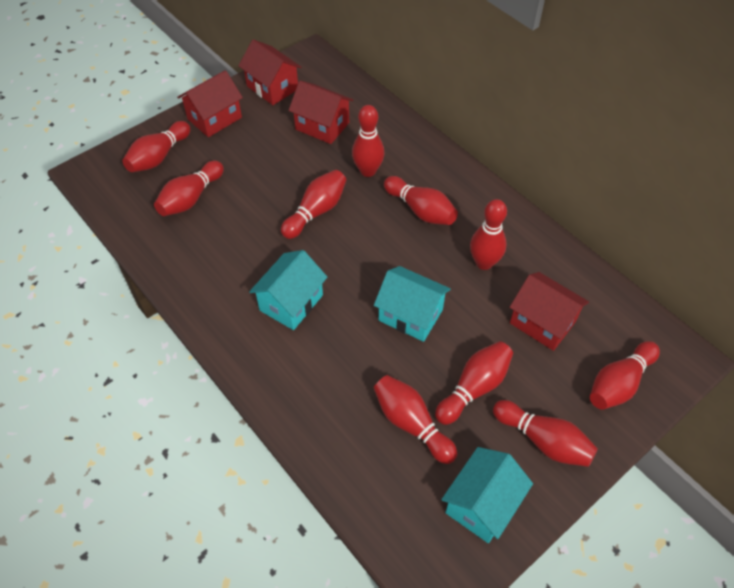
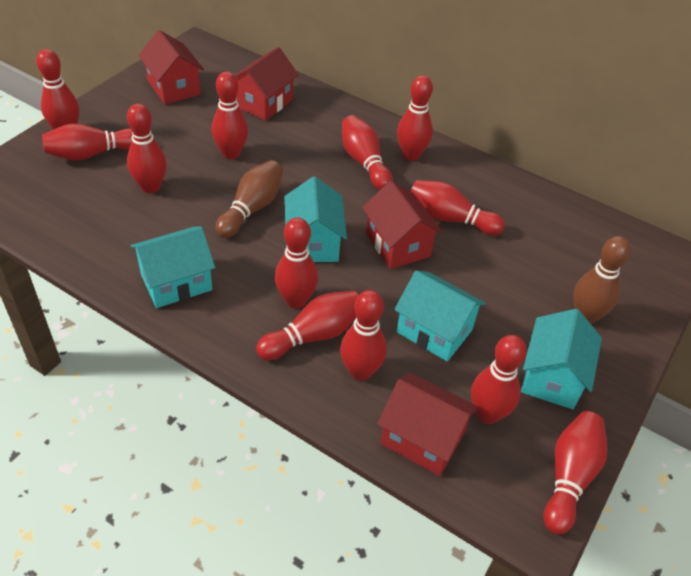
brown bowling pin: 0 -> 2
red bowling pin: 10 -> 12
turquoise house: 3 -> 4

